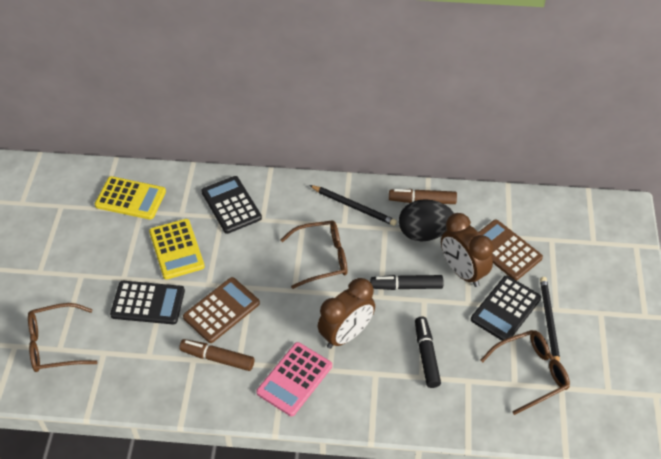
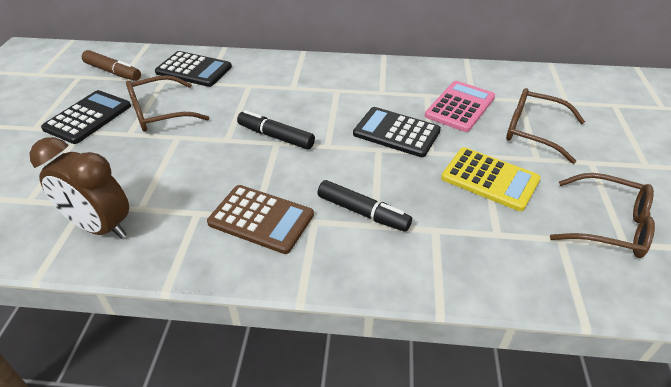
black egg: 1 -> 0
black pencil: 2 -> 0
brown calculator: 2 -> 1
brown clock: 2 -> 1
brown marker: 2 -> 1
yellow calculator: 2 -> 1

